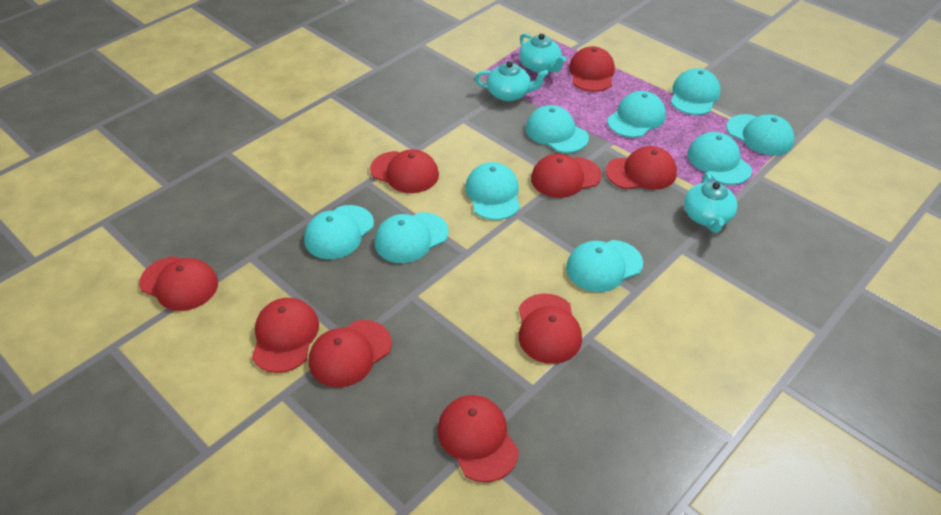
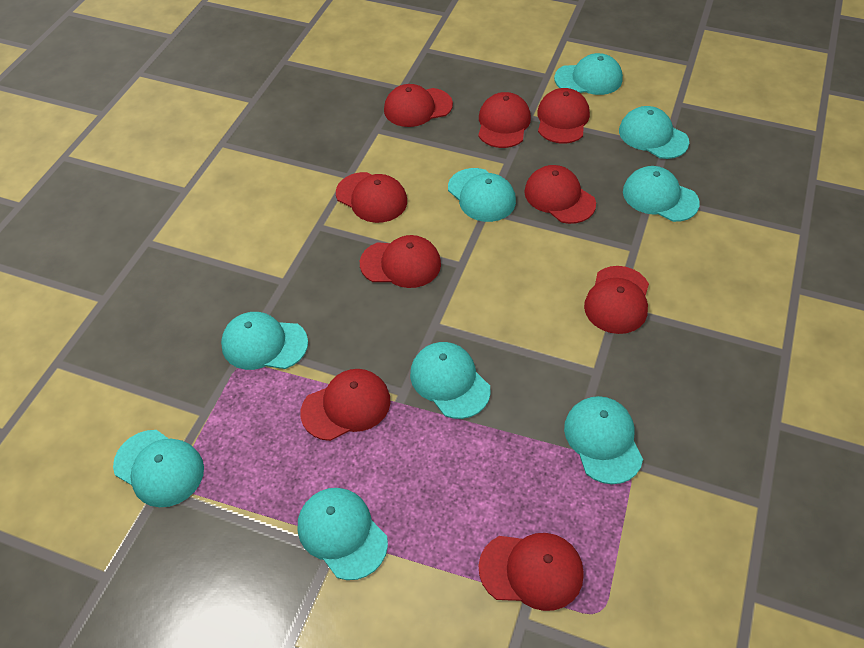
turquoise teapot: 3 -> 0

